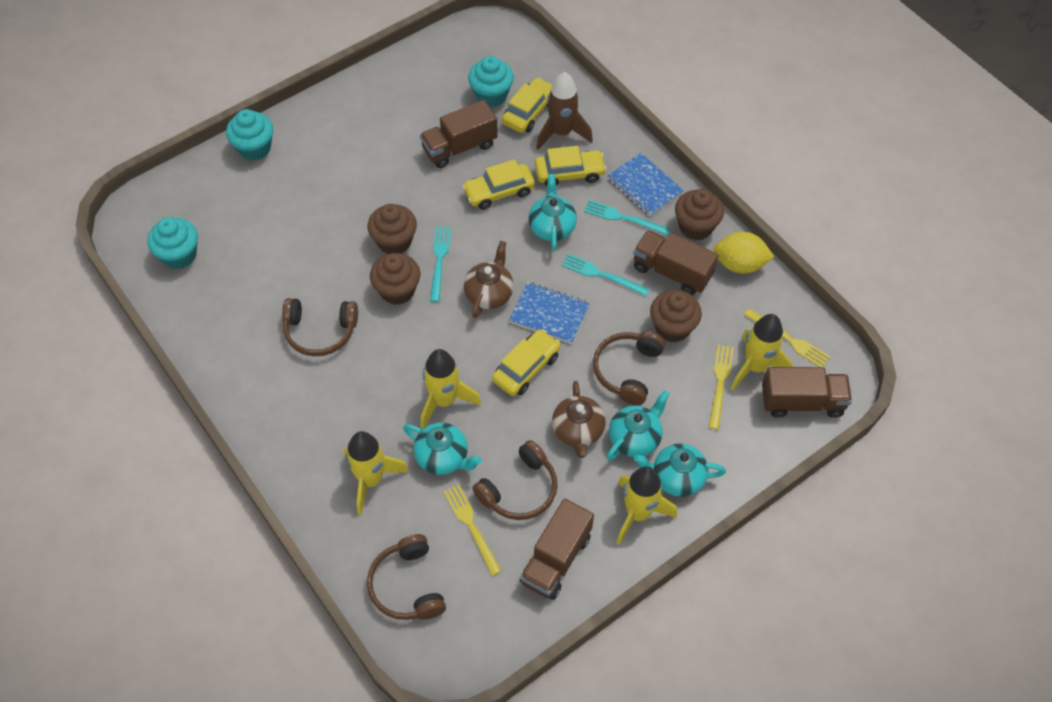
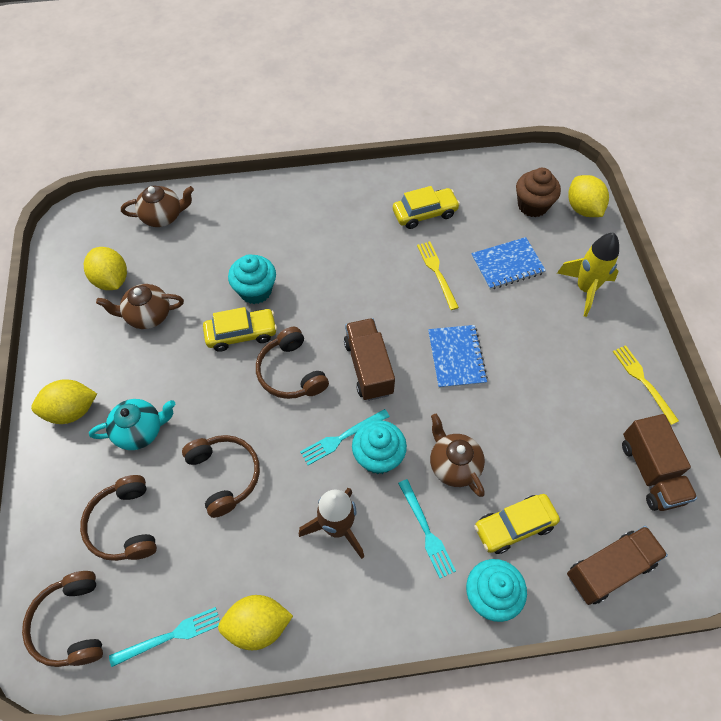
brown cupcake: 4 -> 1
brown teapot: 2 -> 3
brown truck: 4 -> 3
turquoise teapot: 4 -> 1
yellow car: 4 -> 3
yellow fork: 3 -> 2
yellow lemon: 1 -> 4
yellow rocket: 4 -> 1

